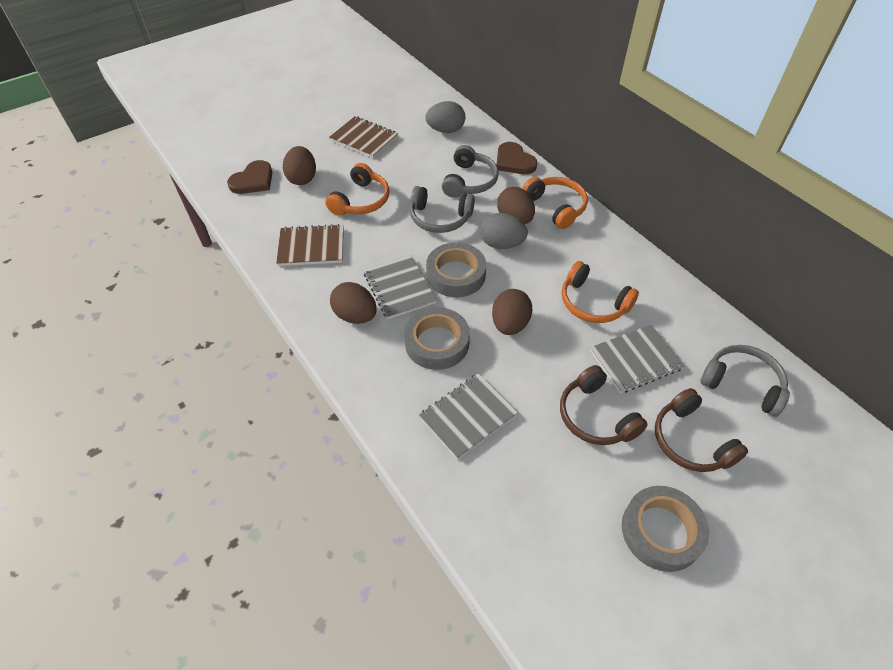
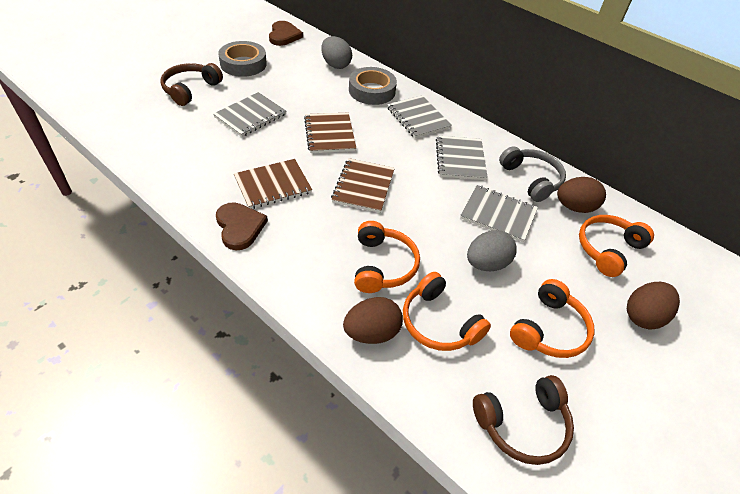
brown egg: 4 -> 3
brown notebook: 2 -> 3
grey headphones: 3 -> 1
grey notebook: 3 -> 4
grey tape: 3 -> 2
orange headphones: 3 -> 4

